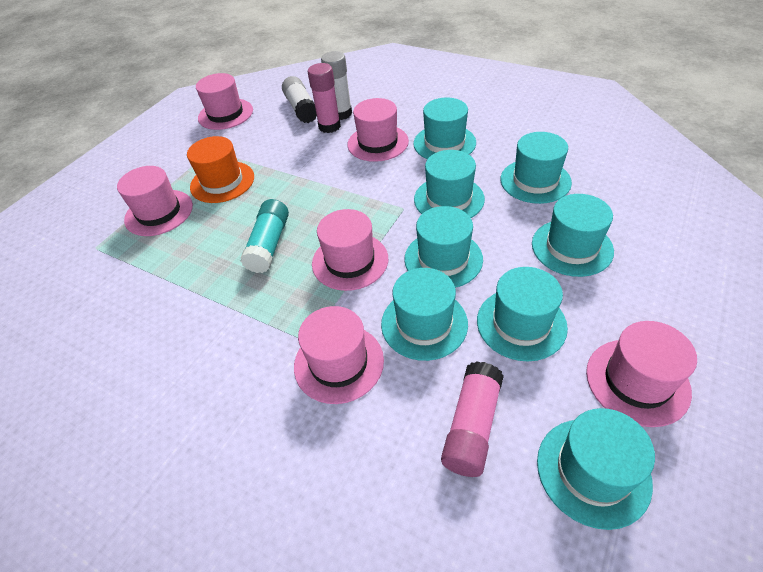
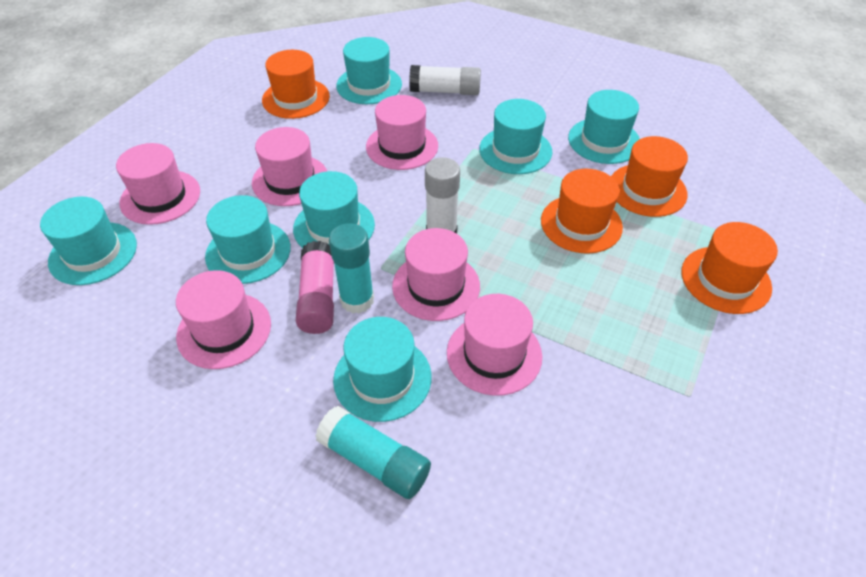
orange hat: 1 -> 4
pink glue stick: 2 -> 1
turquoise glue stick: 1 -> 2
turquoise hat: 8 -> 7

